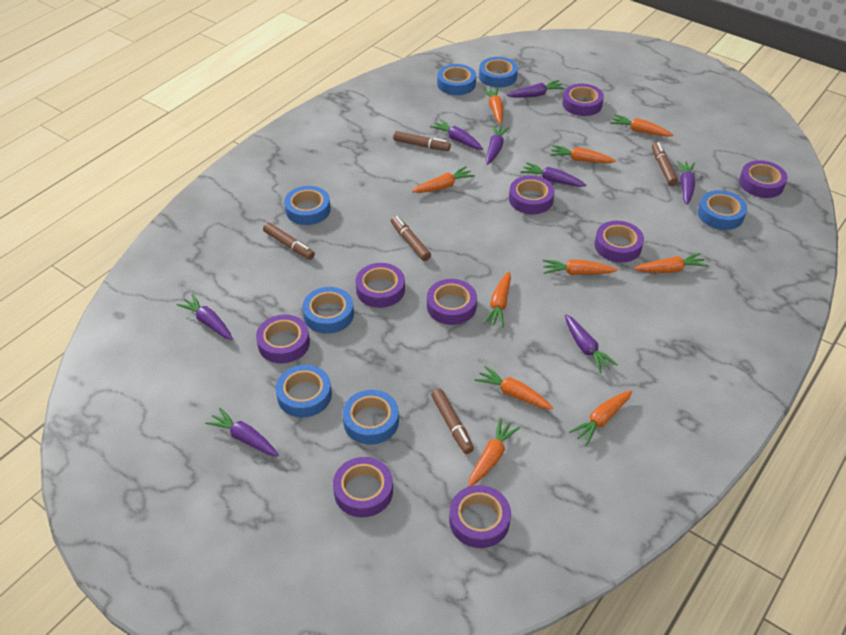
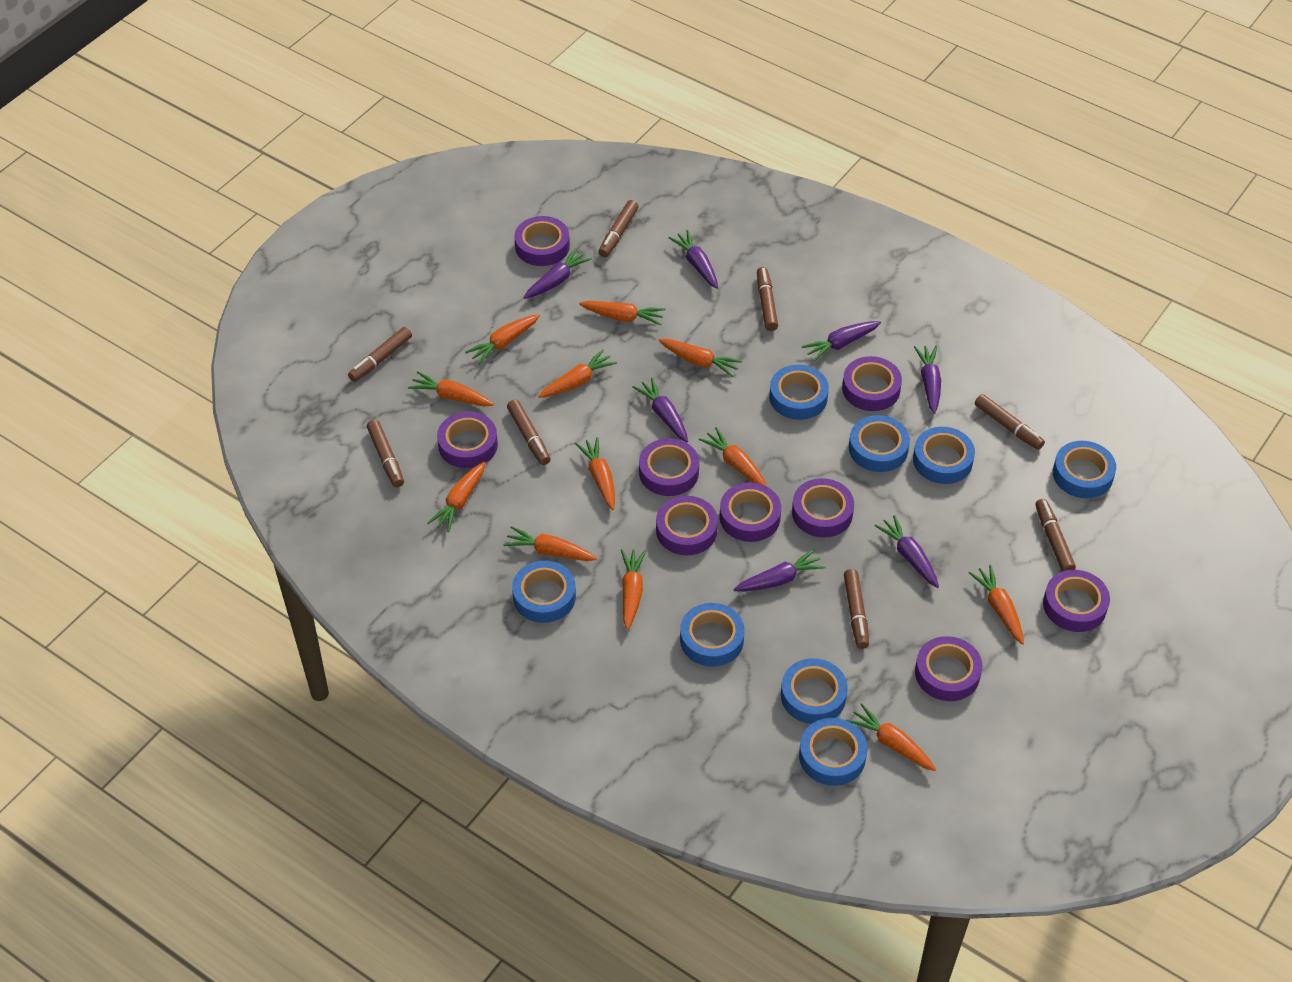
blue tape: 7 -> 8
brown marker: 5 -> 8
orange carrot: 10 -> 12
purple carrot: 8 -> 7

